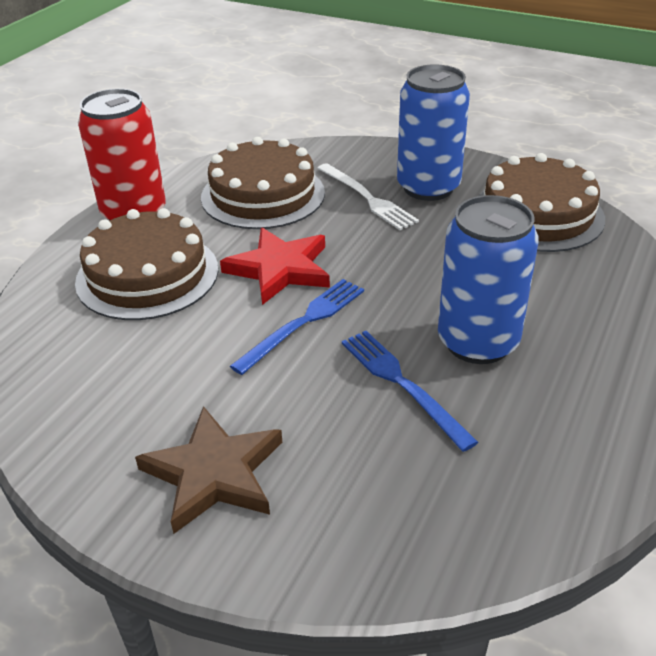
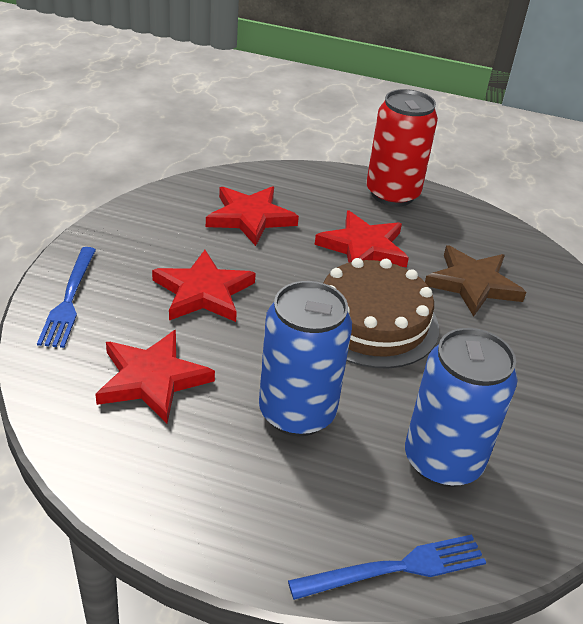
brown cake: 3 -> 1
red star: 1 -> 4
white fork: 1 -> 0

